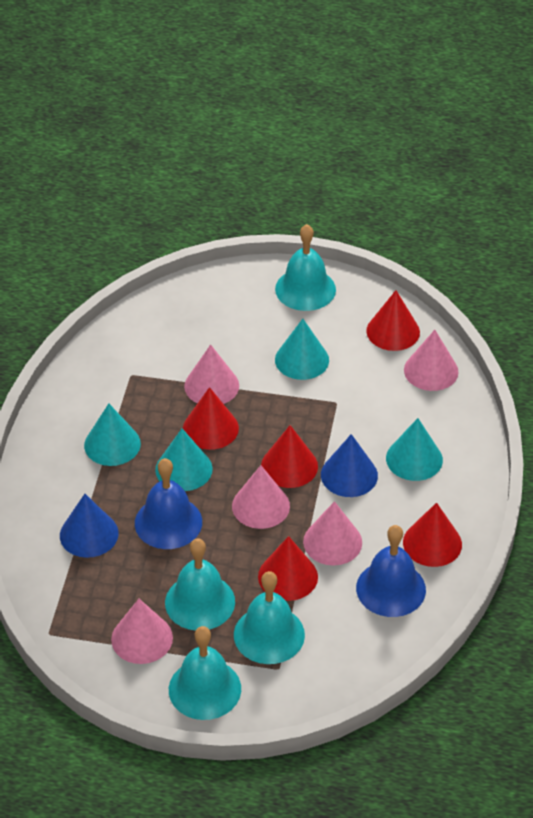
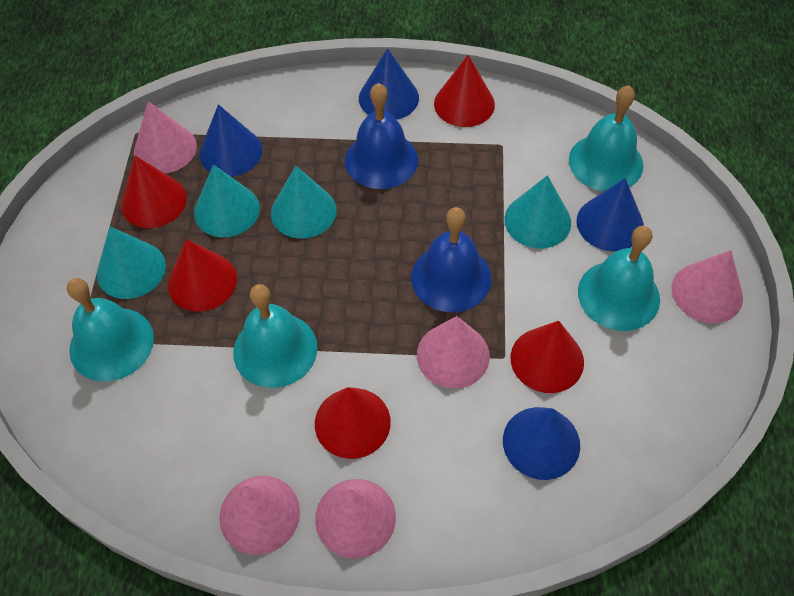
blue cone: 2 -> 4

